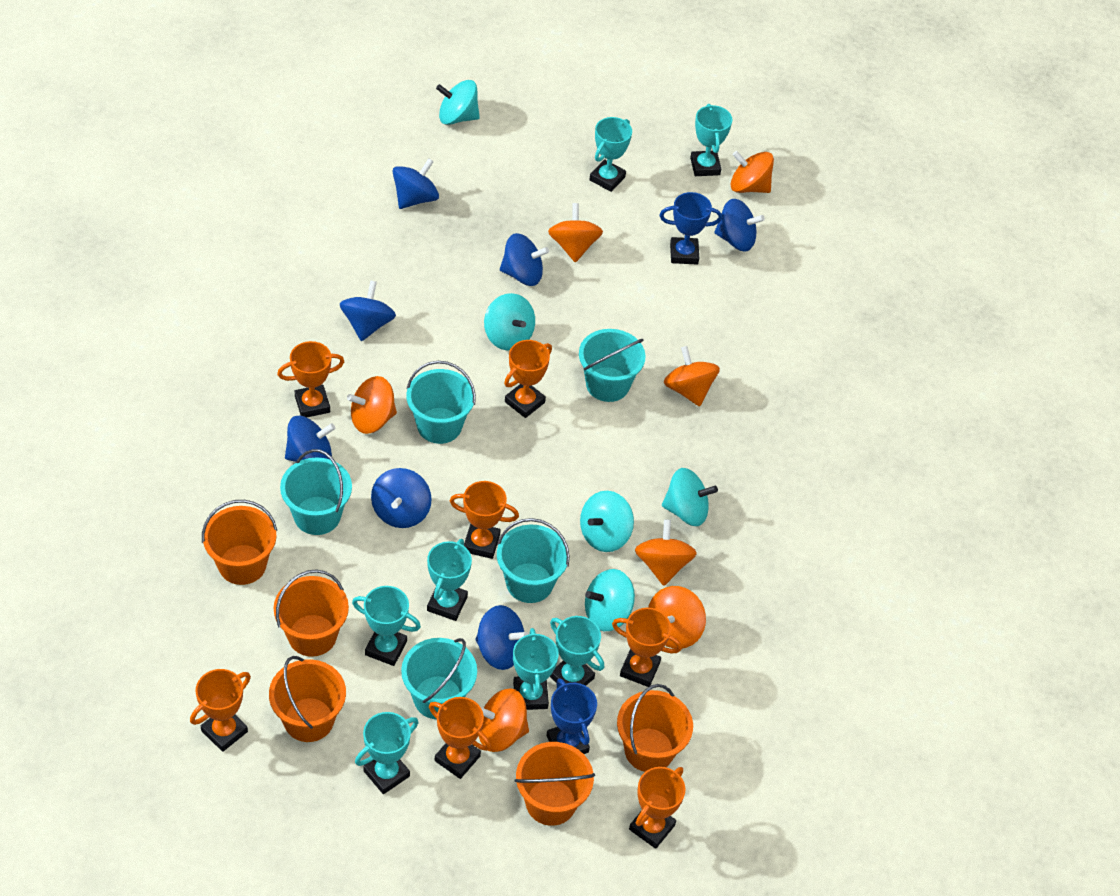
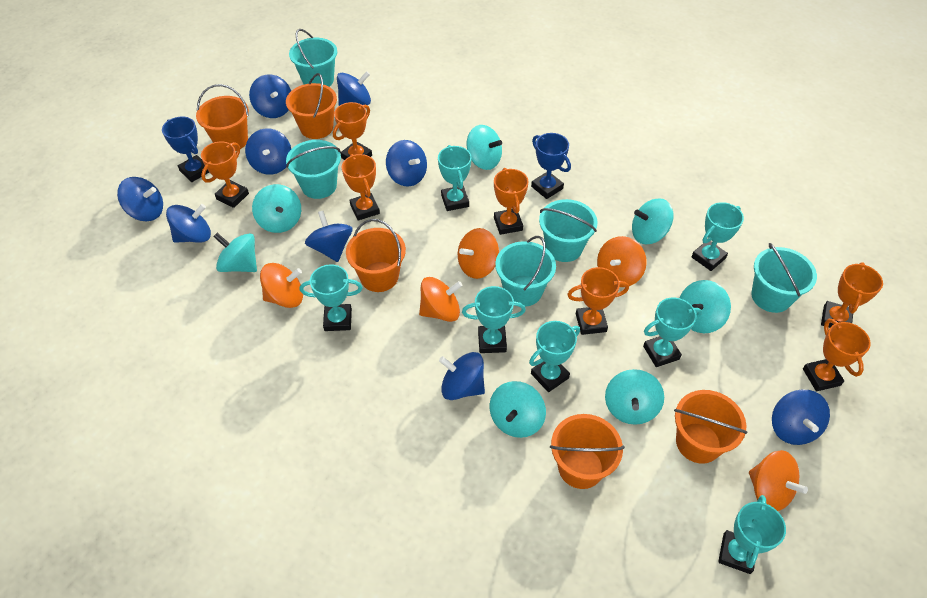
blue spinning top: 7 -> 9
orange spinning top: 7 -> 5
turquoise spinning top: 5 -> 7

